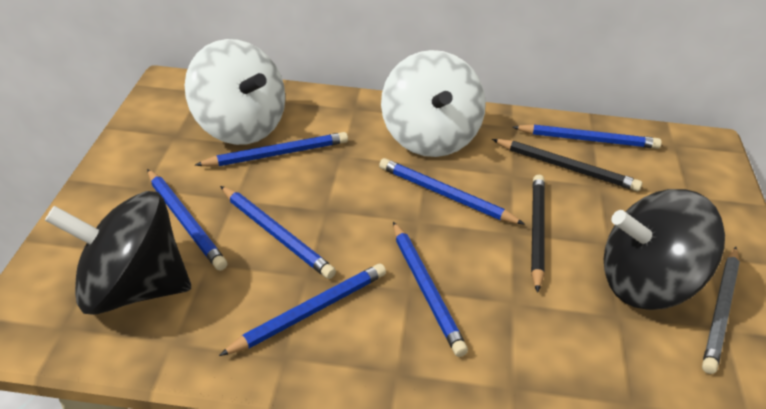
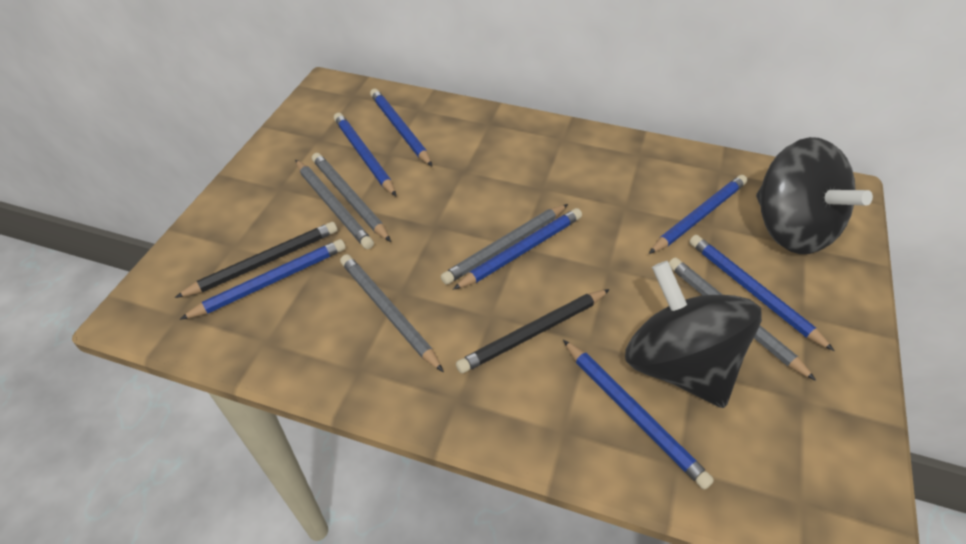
grey pencil: 1 -> 5
white spinning top: 2 -> 0

